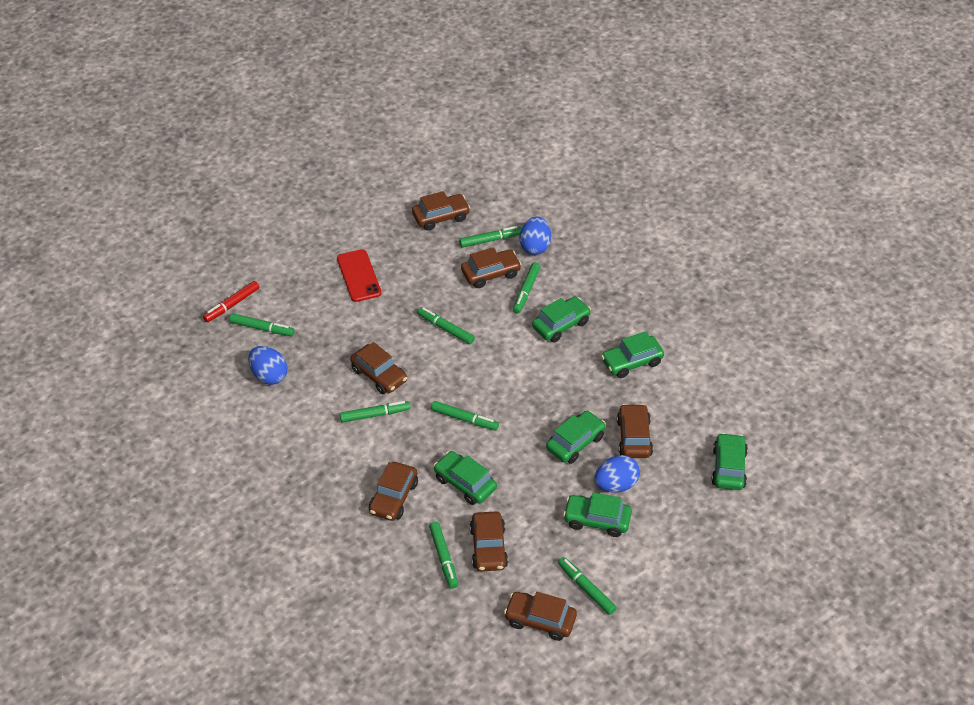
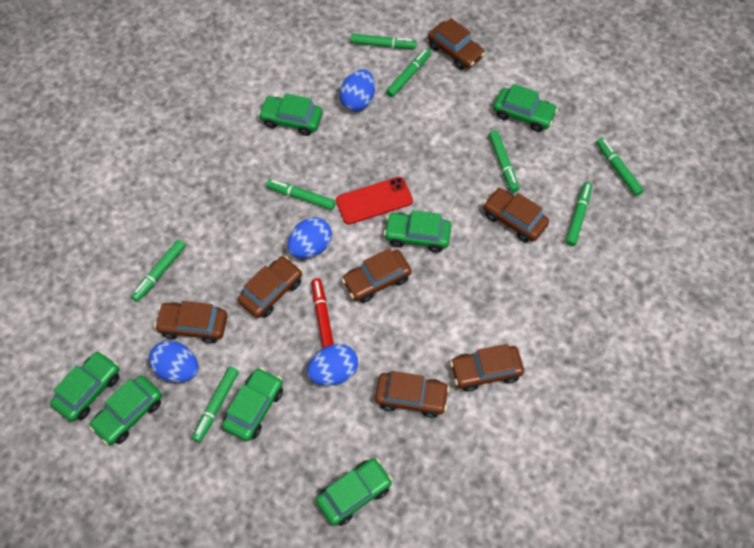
blue egg: 3 -> 4
green car: 6 -> 7

